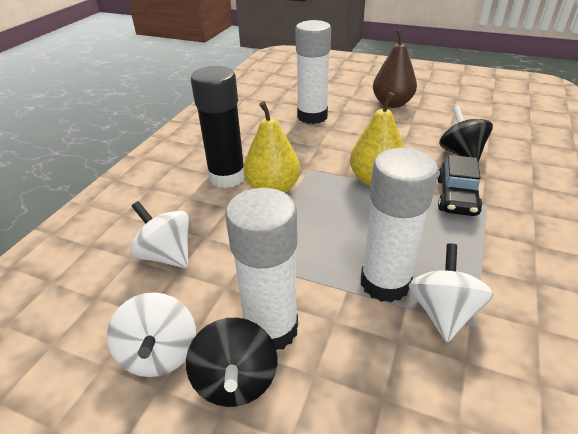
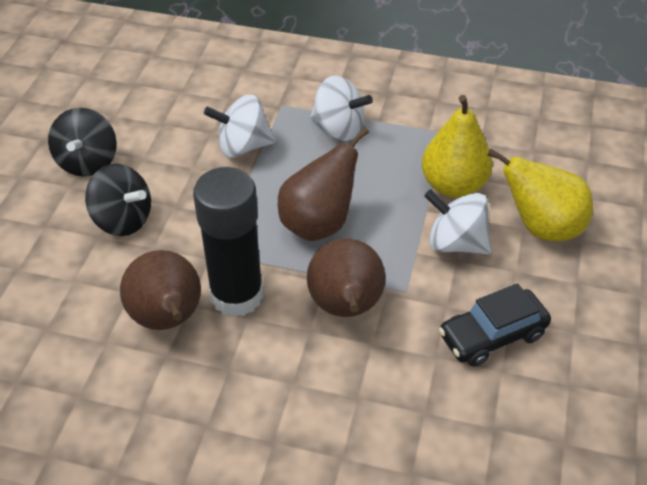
brown pear: 1 -> 3
white glue stick: 3 -> 0

